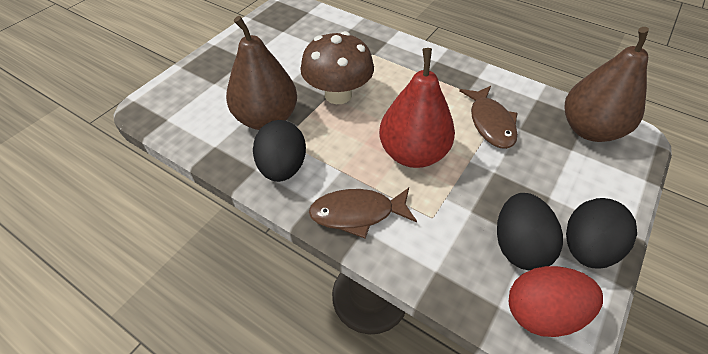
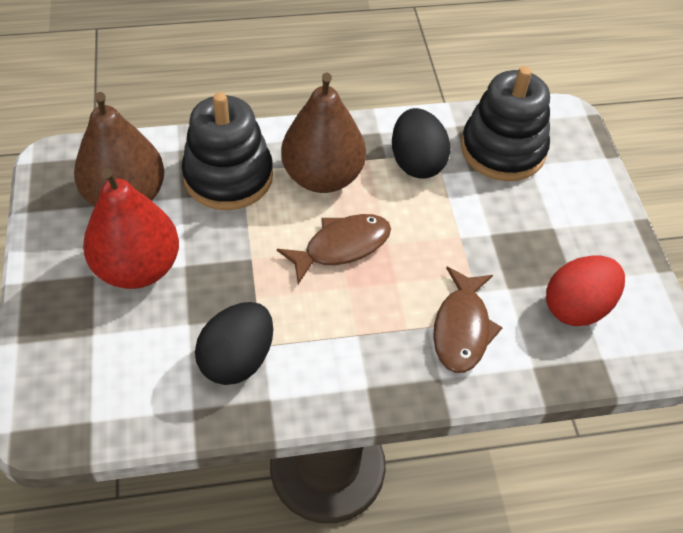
black egg: 3 -> 2
black stacking toy: 0 -> 2
brown mushroom: 1 -> 0

